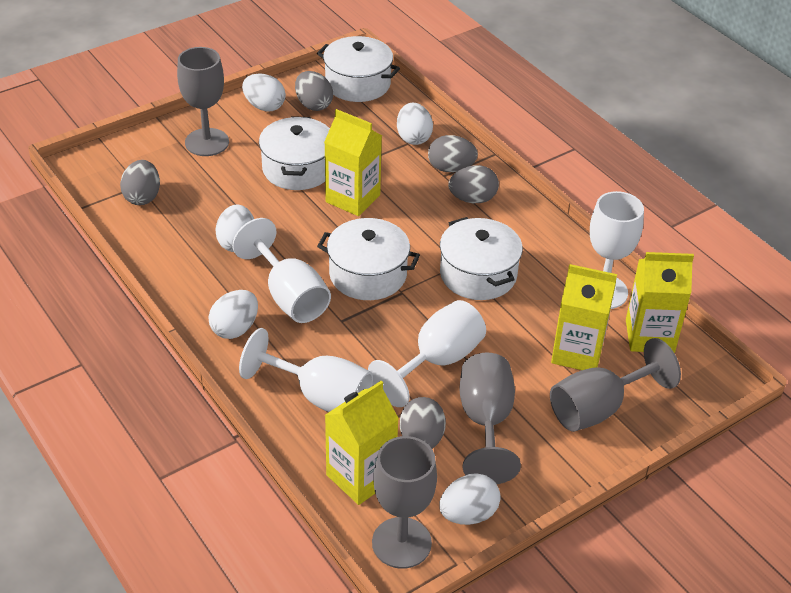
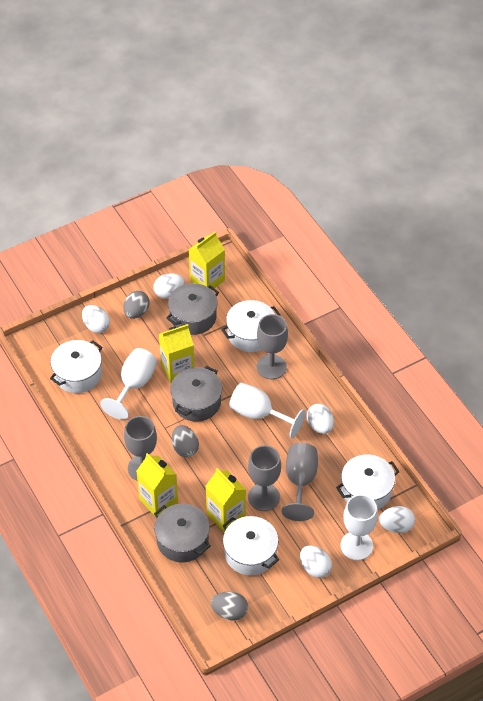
grey egg: 5 -> 3
grey pot: 0 -> 3
white goblet: 4 -> 3

